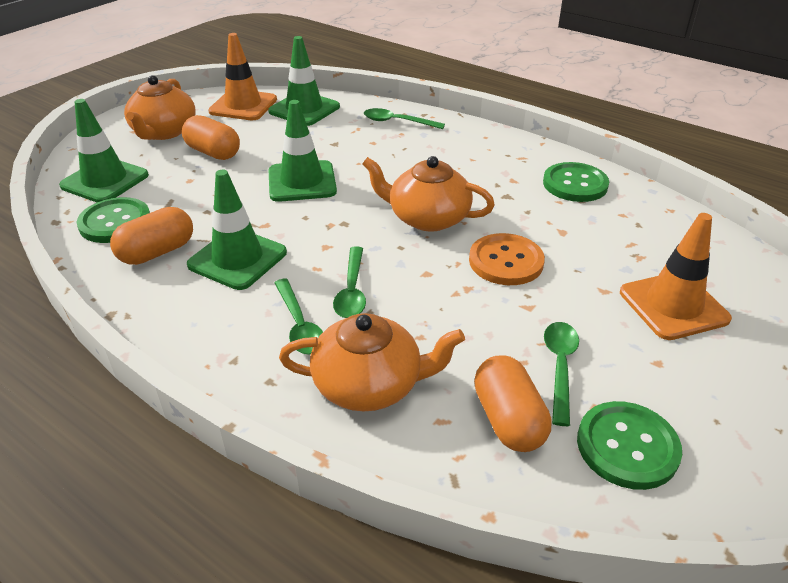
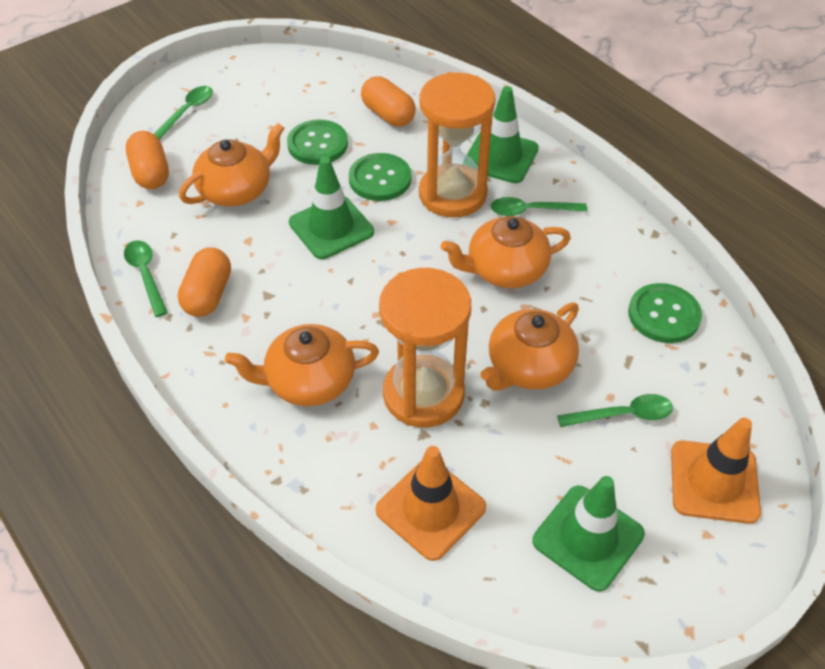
green traffic cone: 4 -> 3
orange button: 1 -> 0
orange hourglass: 0 -> 2
orange teapot: 3 -> 4

